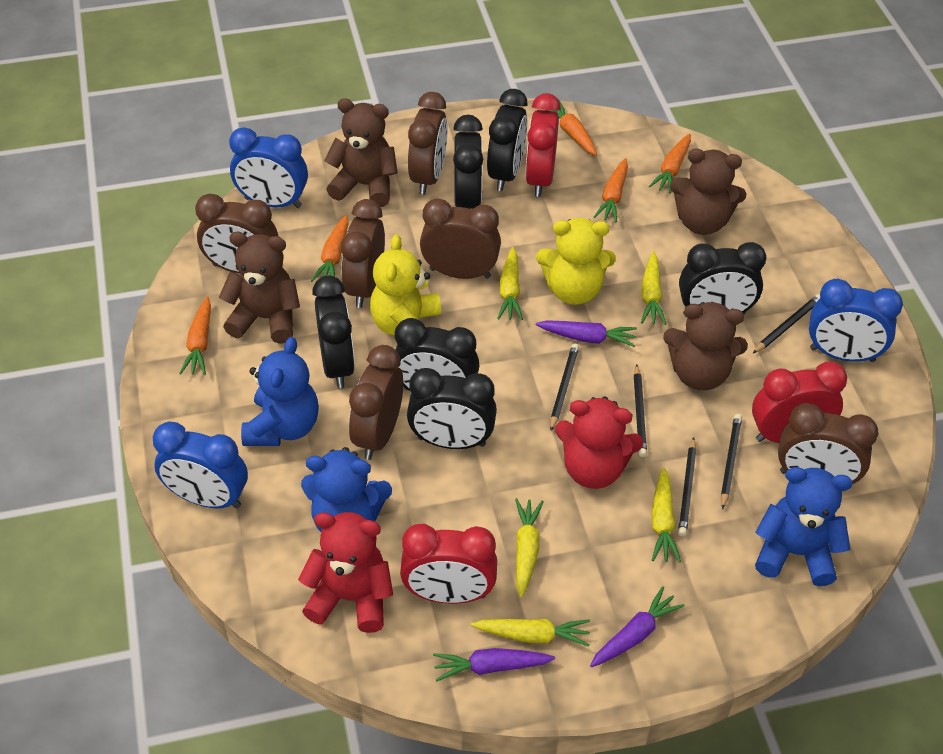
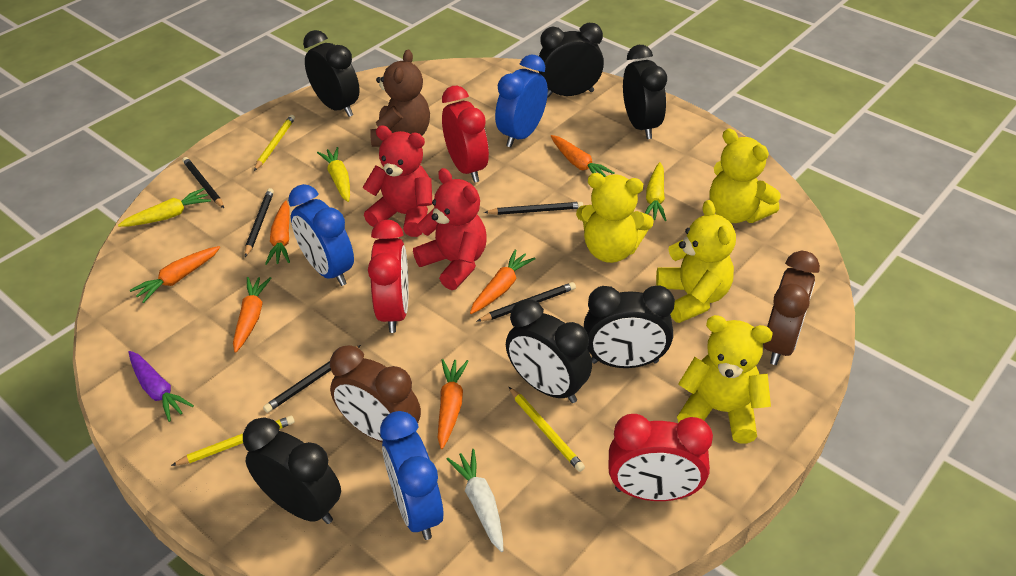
blue teddy bear: 3 -> 0
brown clock: 6 -> 2
brown teddy bear: 4 -> 1
orange carrot: 5 -> 6
purple carrot: 3 -> 1
white carrot: 0 -> 1
yellow carrot: 5 -> 3
yellow pencil: 0 -> 3
yellow teddy bear: 2 -> 4

